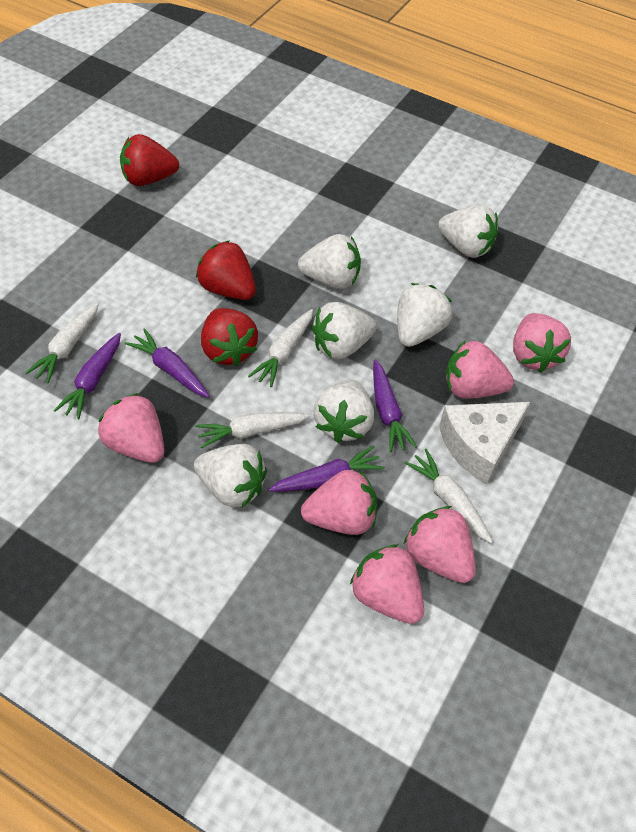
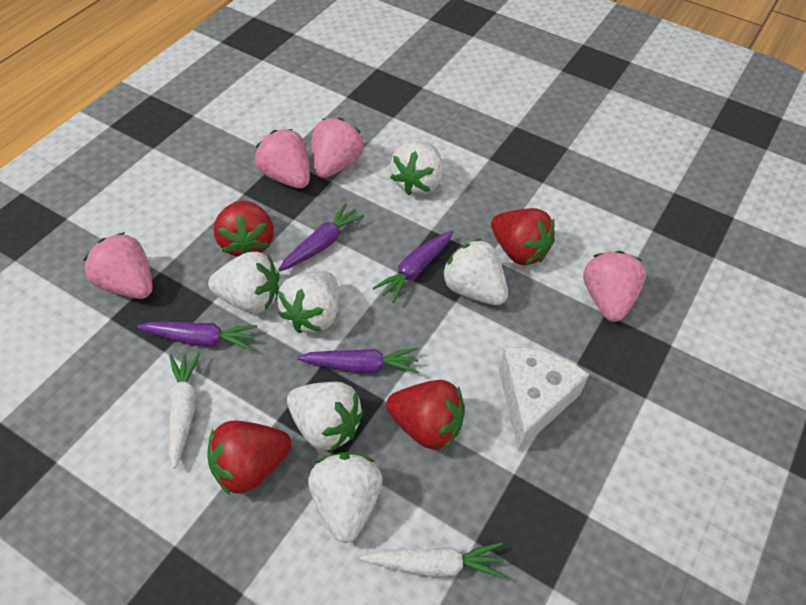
pink strawberry: 6 -> 4
red strawberry: 3 -> 4
white carrot: 4 -> 2

